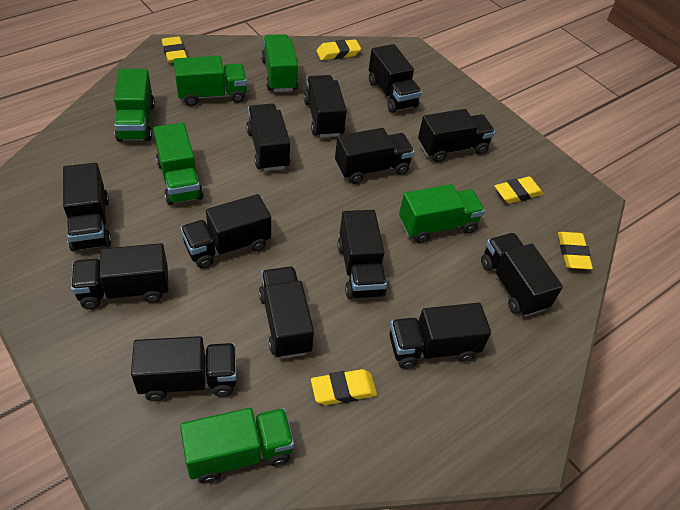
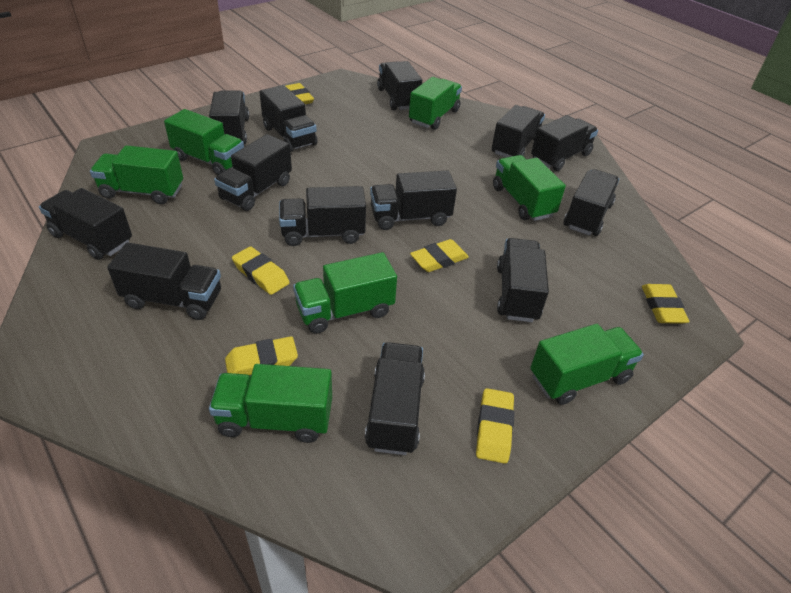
green truck: 6 -> 7
yellow eraser: 5 -> 6

